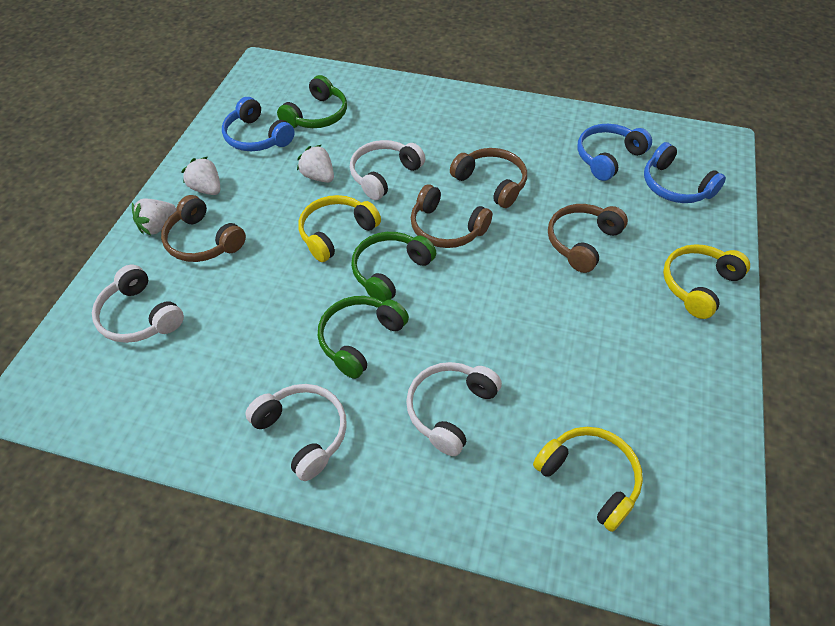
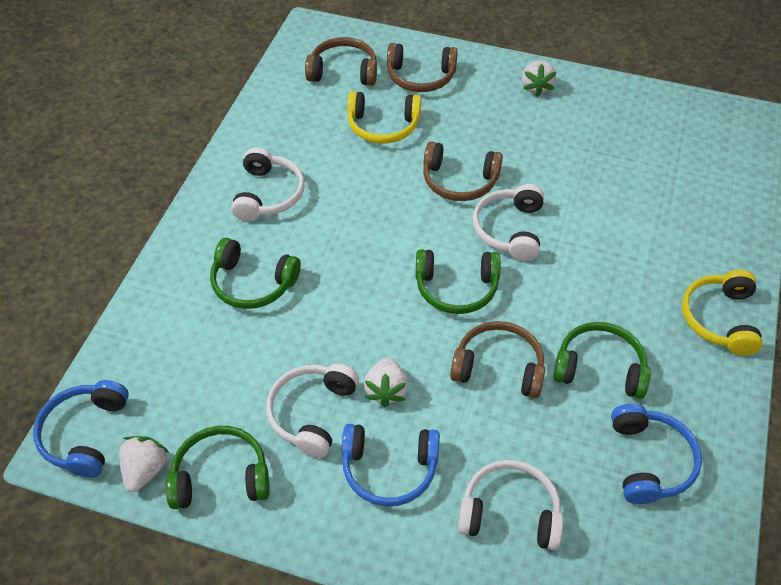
green headphones: 3 -> 4
yellow headphones: 3 -> 2

